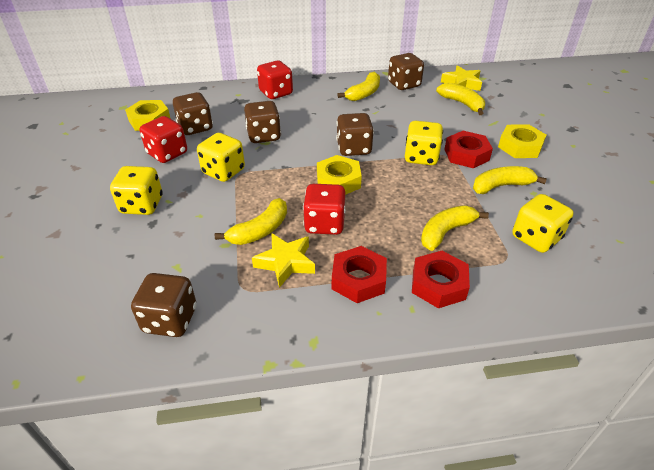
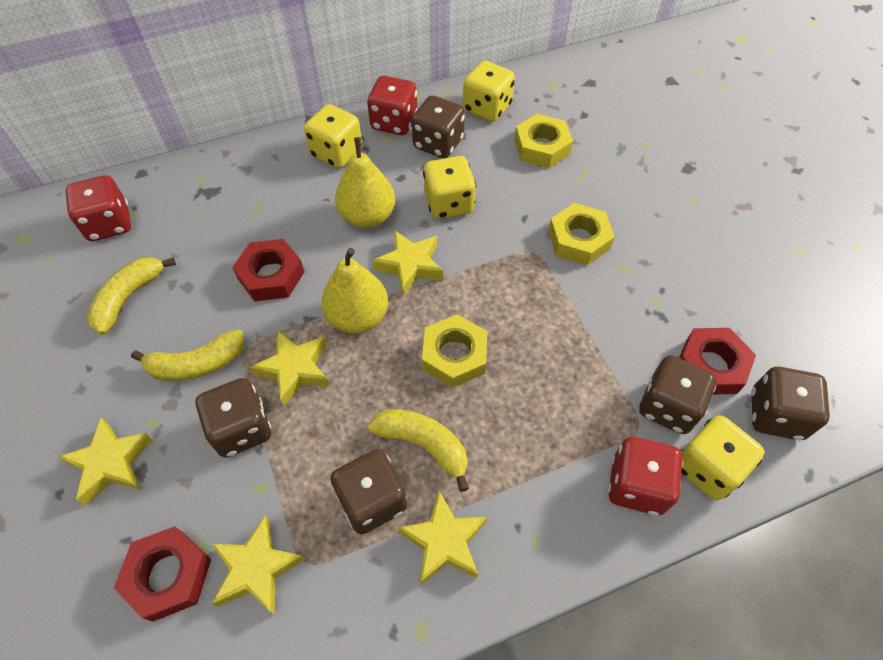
yellow banana: 5 -> 3
yellow pear: 0 -> 2
yellow star: 2 -> 5

